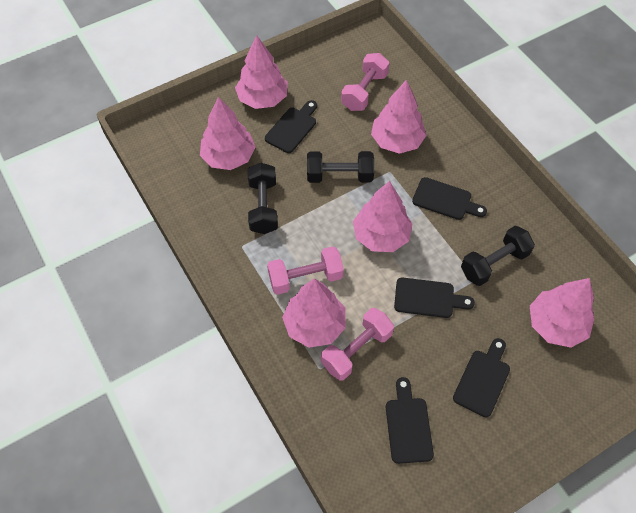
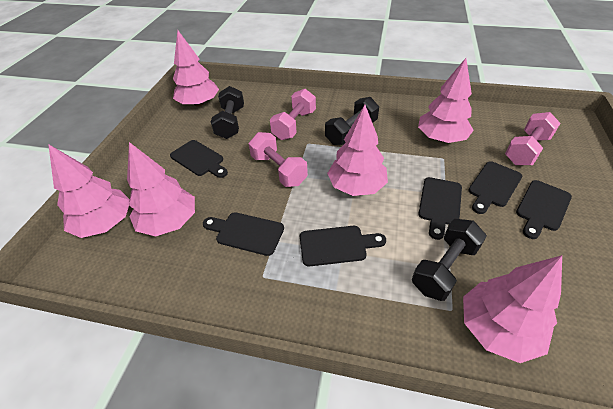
black cutting board: 5 -> 6

